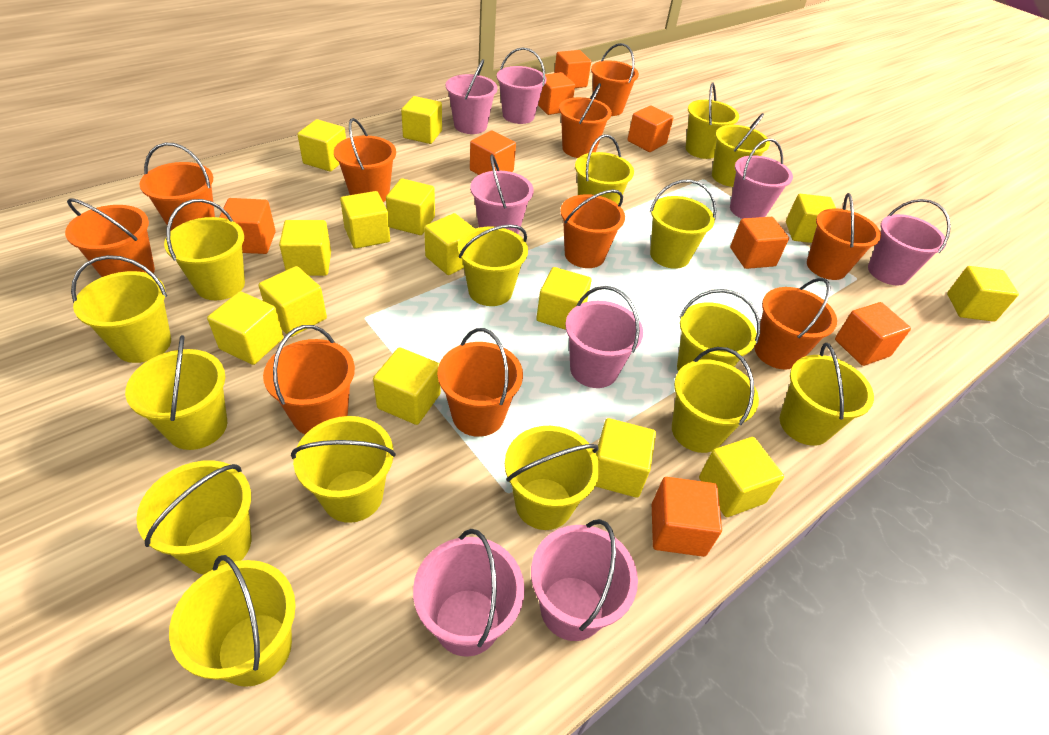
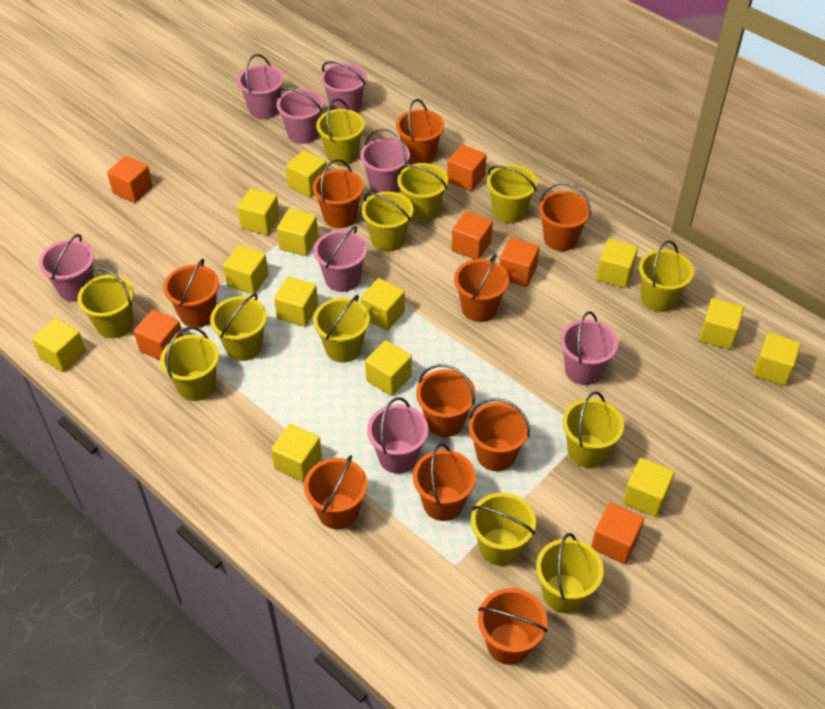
orange cube: 8 -> 6
yellow bucket: 15 -> 12
yellow cube: 14 -> 13

